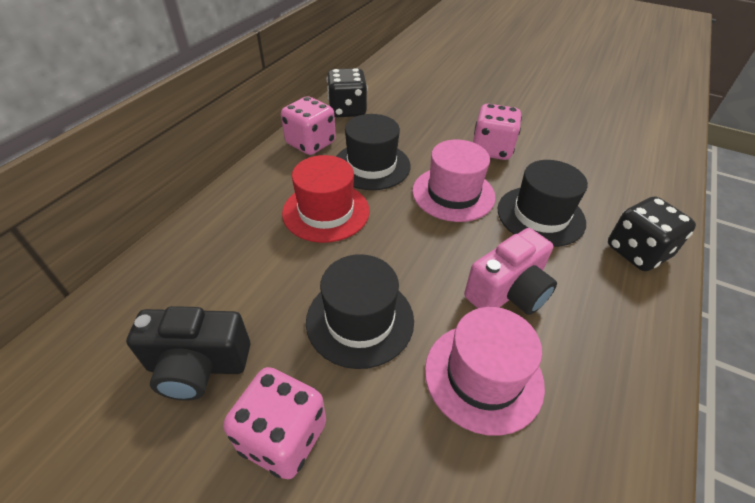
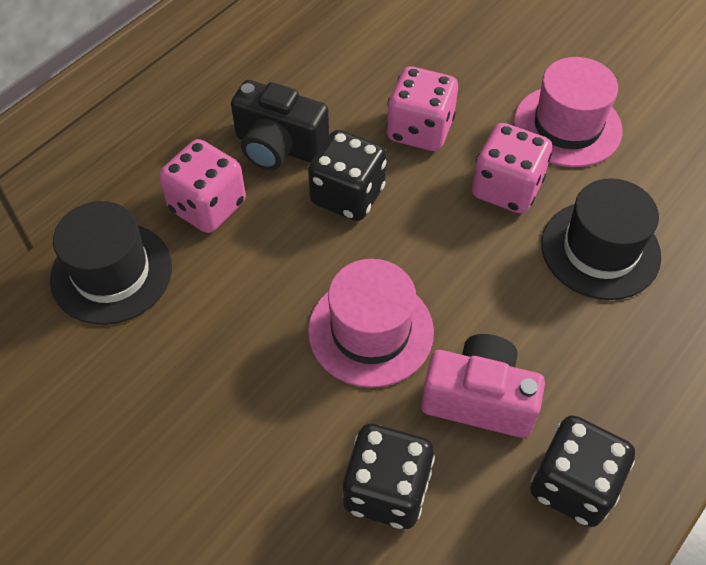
black dice: 2 -> 3
black hat: 3 -> 2
red hat: 1 -> 0

